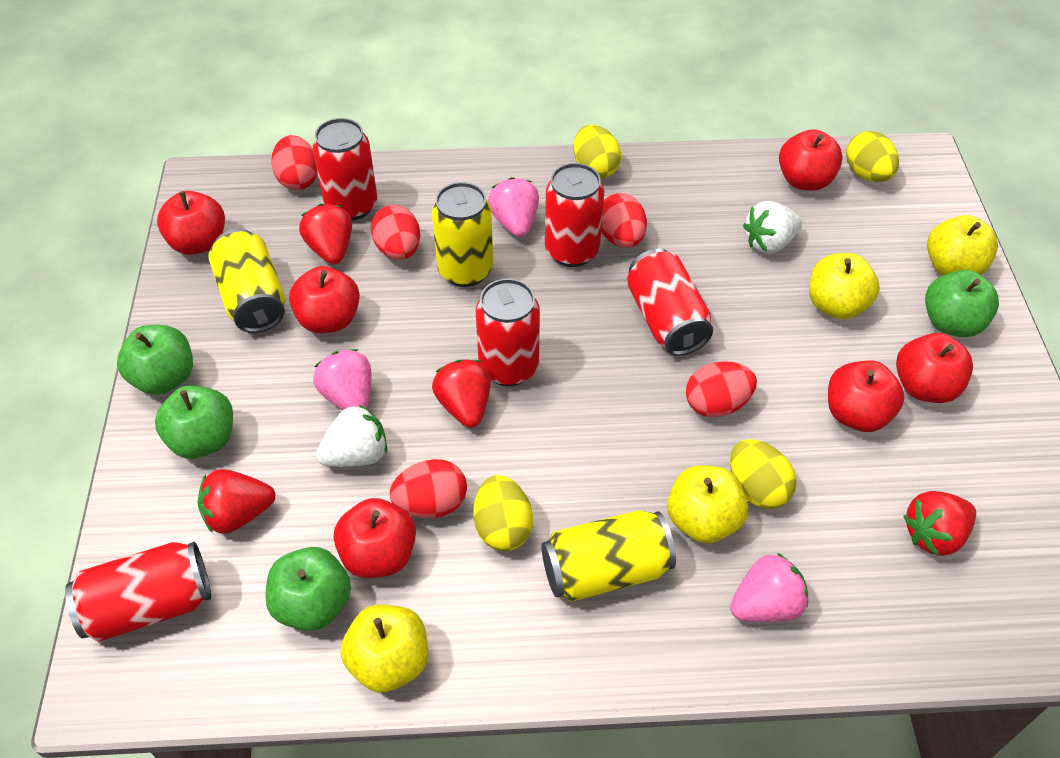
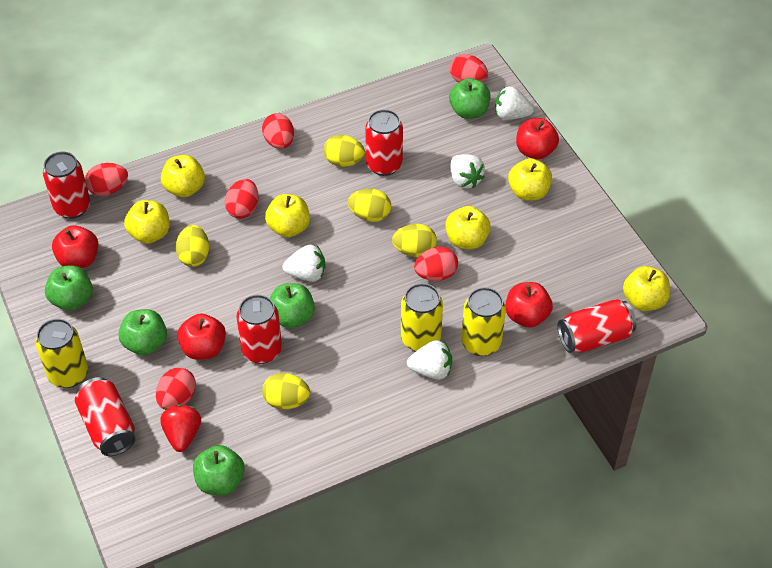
green apple: 4 -> 5
pink strawberry: 3 -> 0
red apple: 6 -> 4
red egg: 5 -> 6
red strawberry: 4 -> 1
white strawberry: 2 -> 4
yellow apple: 4 -> 6
yellow egg: 4 -> 5

